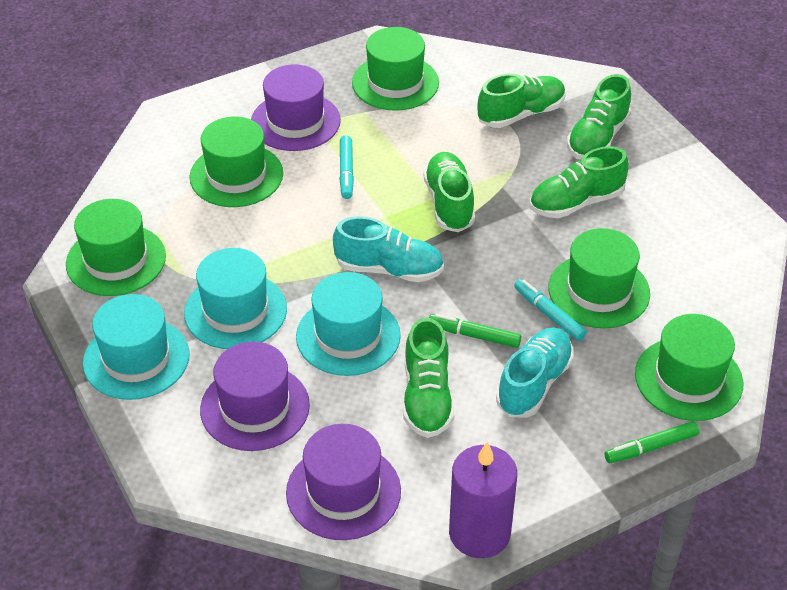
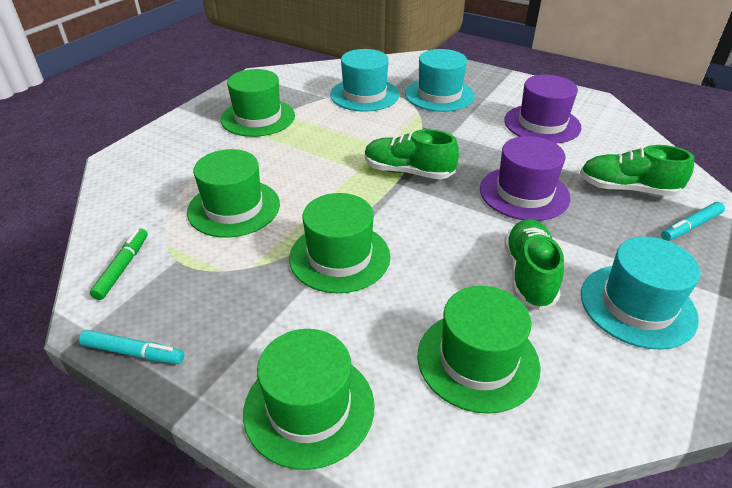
green marker: 2 -> 1
green shoe: 5 -> 3
purple candle: 1 -> 0
purple hat: 3 -> 2
turquoise shoe: 2 -> 0

